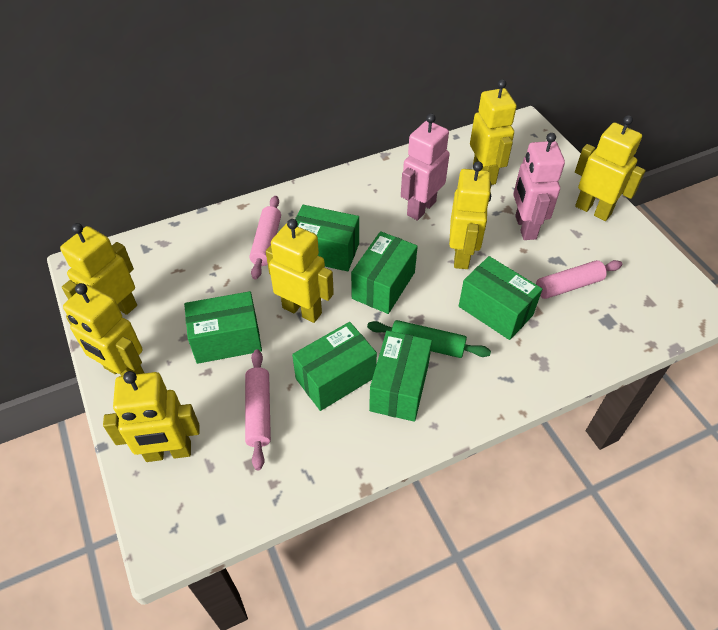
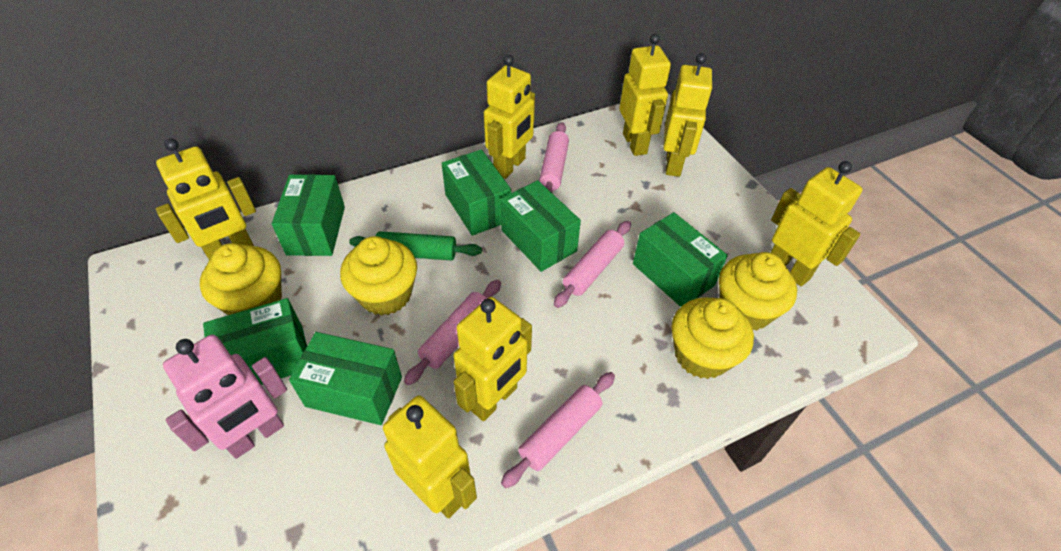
pink robot: 2 -> 1
pink rolling pin: 3 -> 4
yellow cupcake: 0 -> 4

